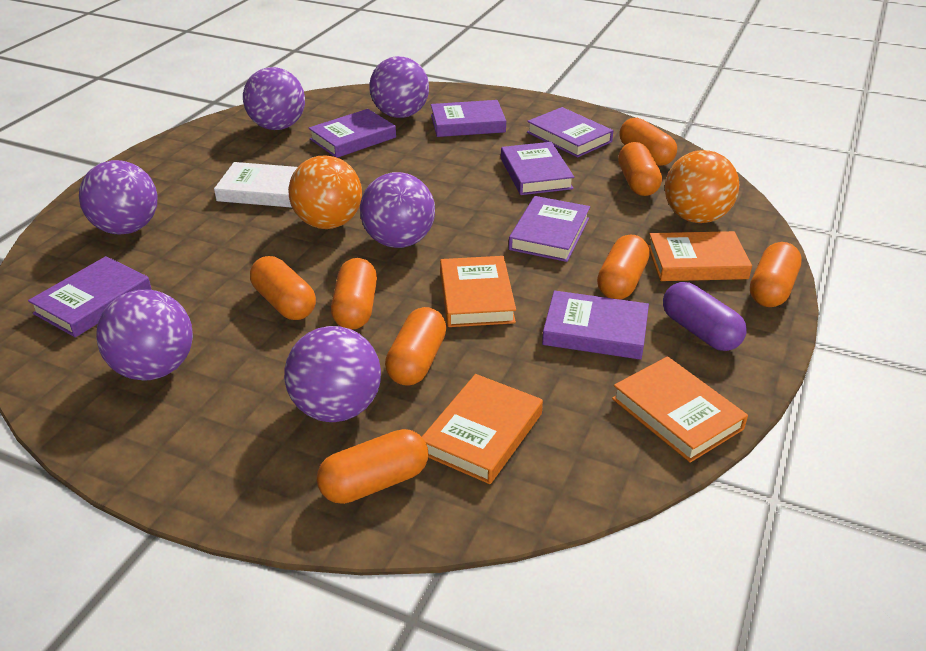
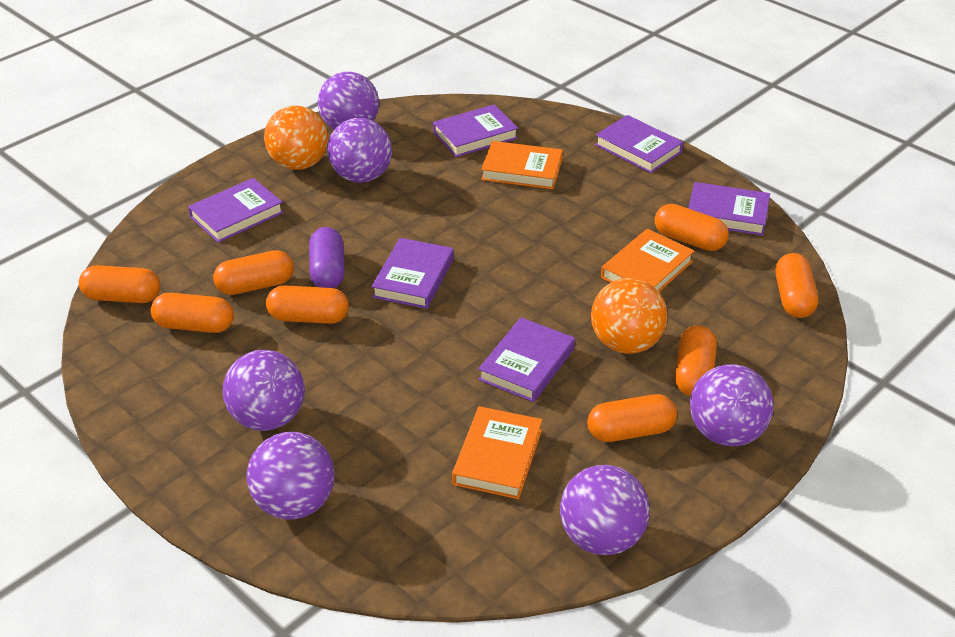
orange book: 4 -> 3
purple book: 7 -> 6
white book: 1 -> 0

